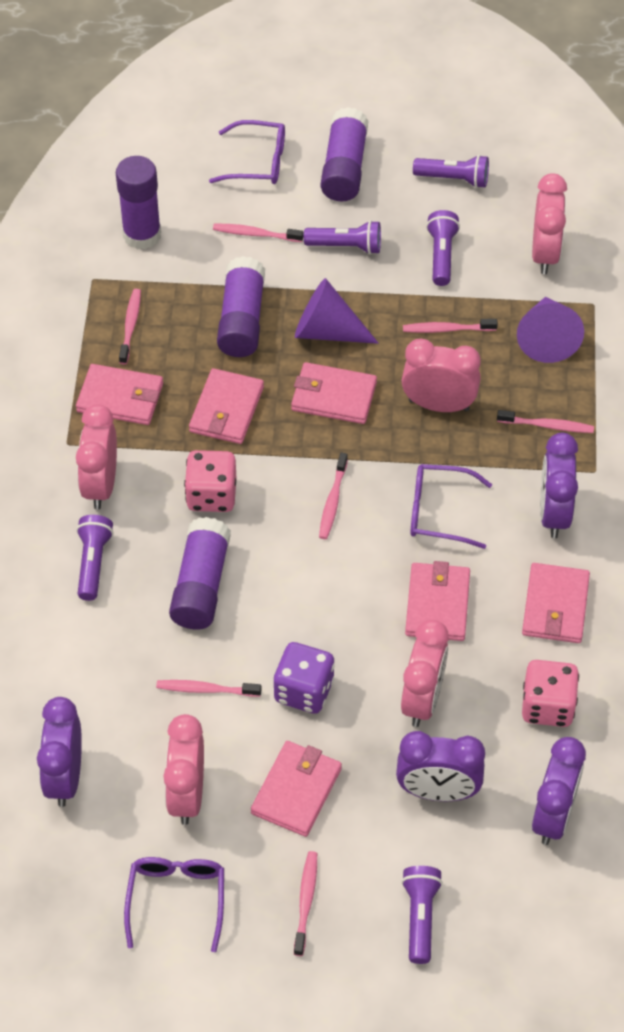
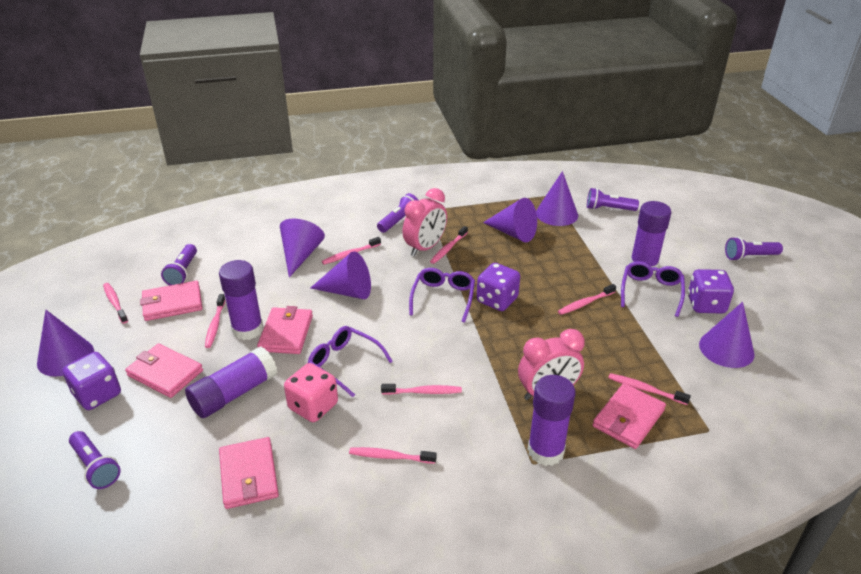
pink clock: 5 -> 2
pink dice: 2 -> 1
pink toothbrush: 7 -> 8
pink wallet: 6 -> 5
purple clock: 4 -> 0
purple cone: 2 -> 6
purple dice: 1 -> 3

